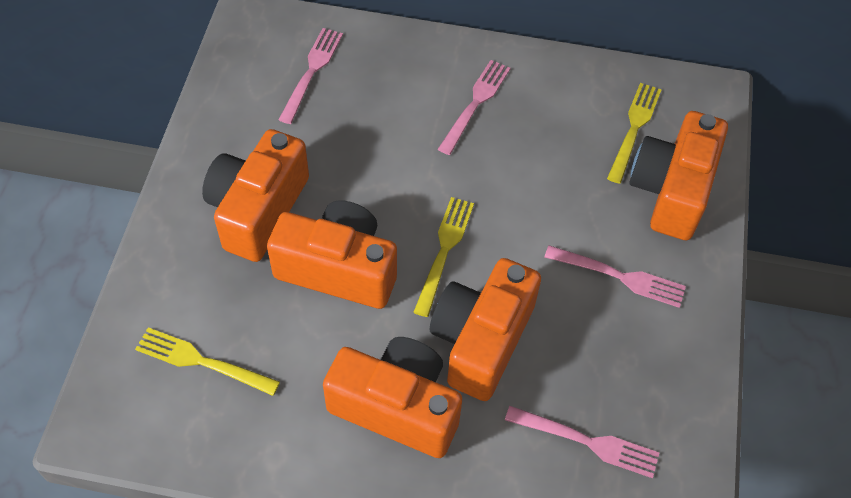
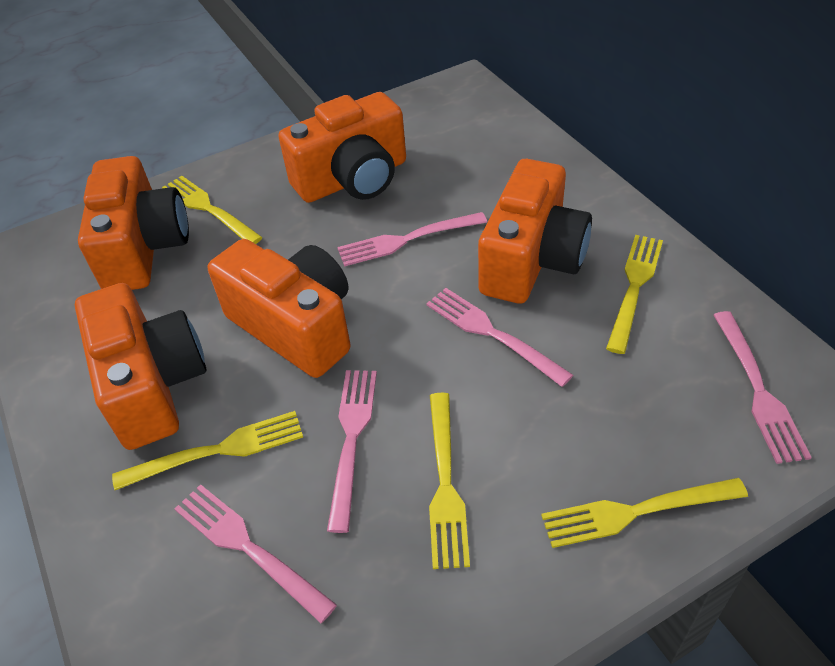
pink fork: 4 -> 5
yellow fork: 3 -> 5

